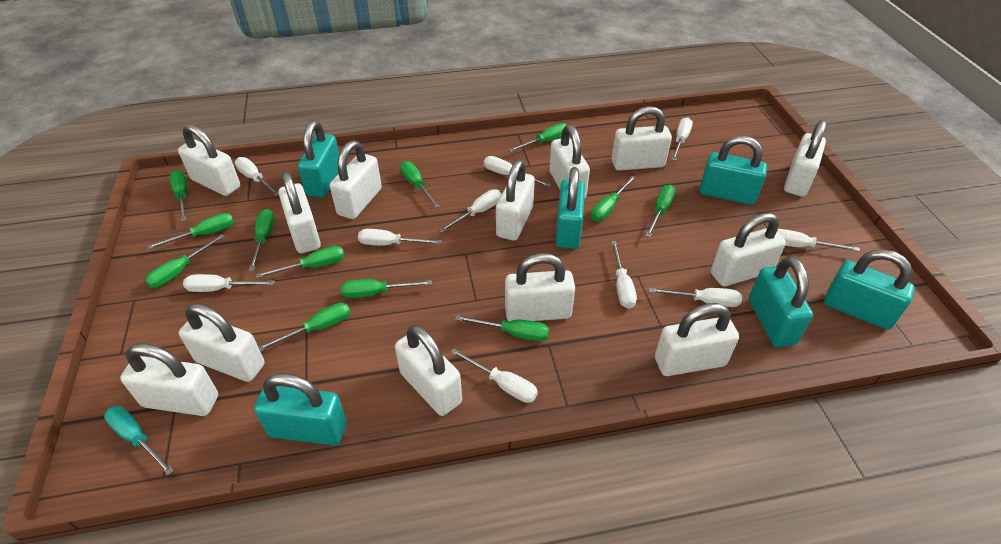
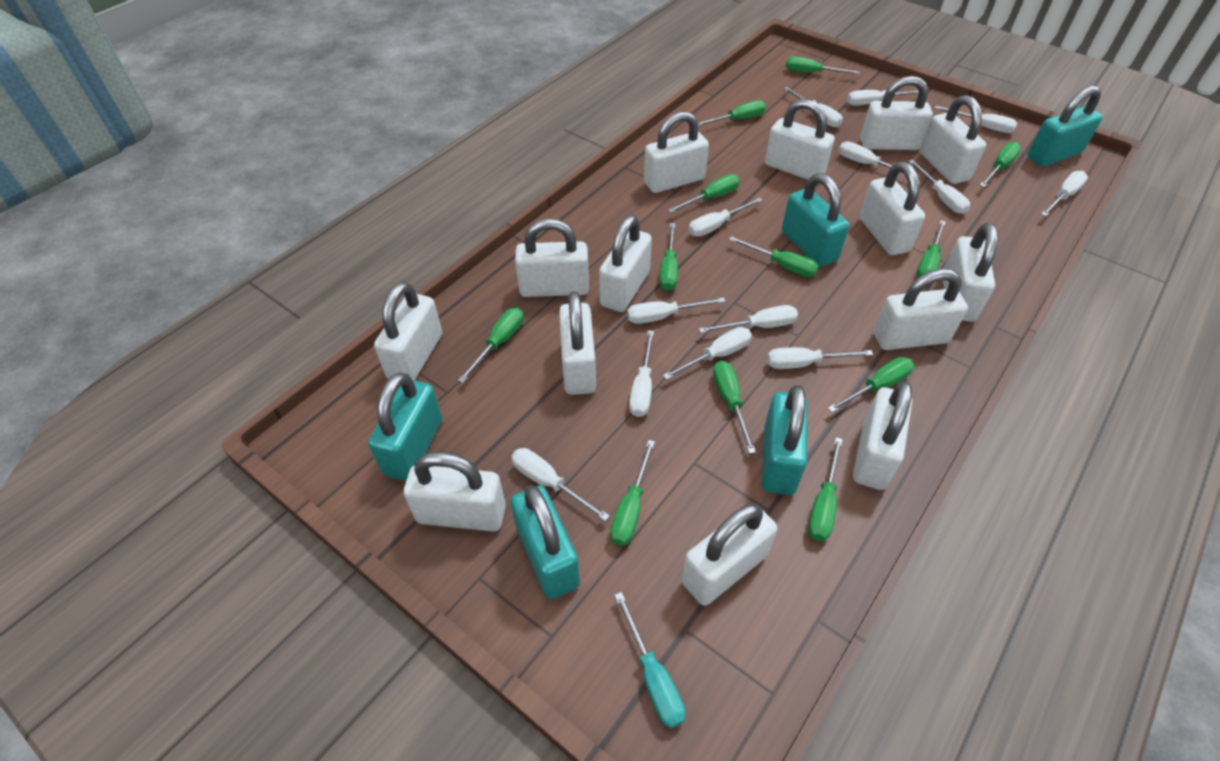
turquoise padlock: 6 -> 5
white padlock: 13 -> 14
white screwdriver: 10 -> 13

